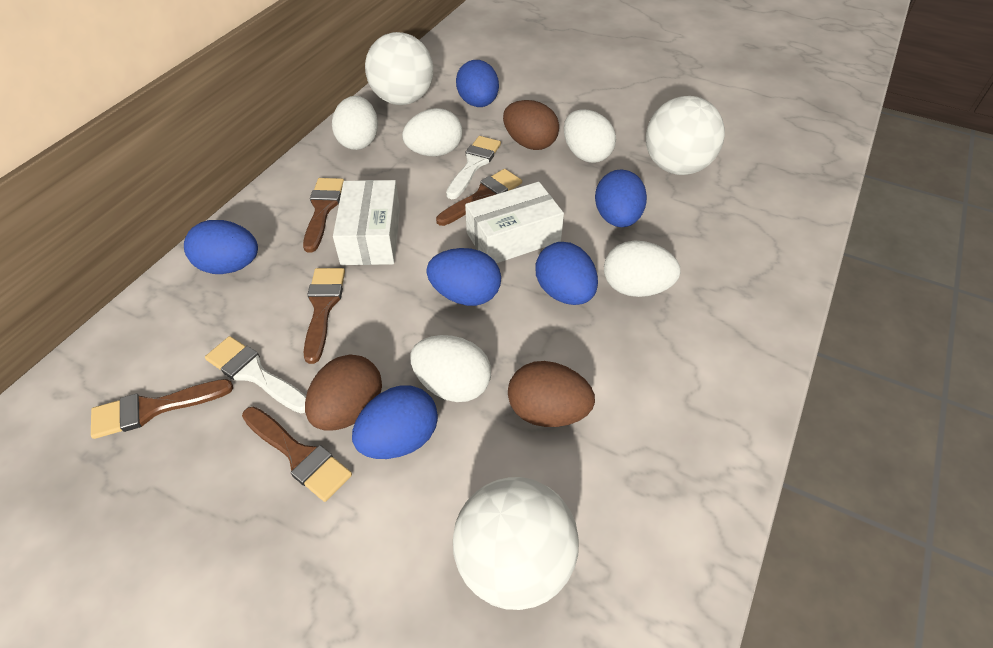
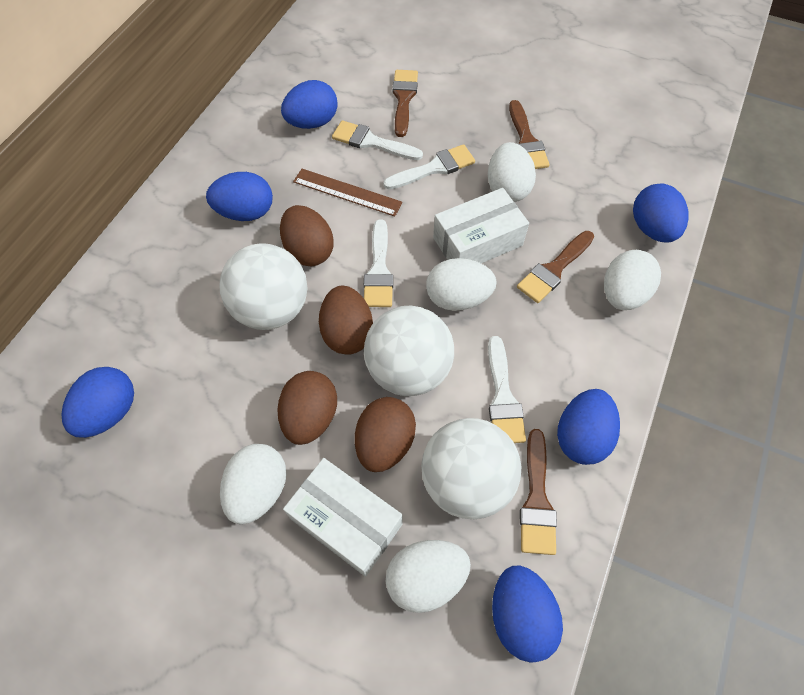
brown brush: 5 -> 4
brown egg: 3 -> 4
brown ruler: 0 -> 1
white brush: 2 -> 4

